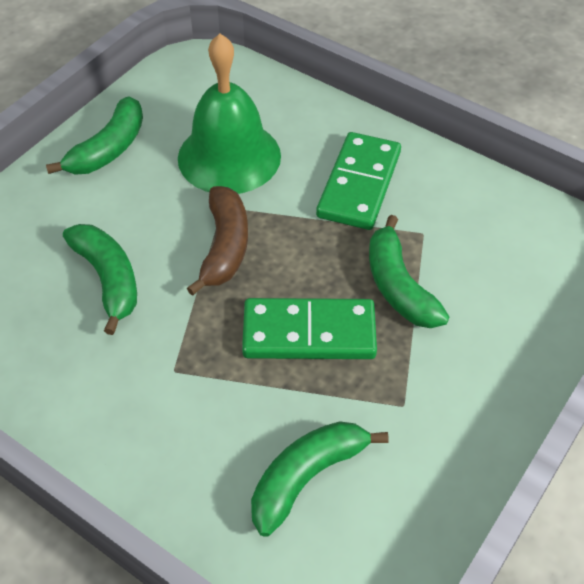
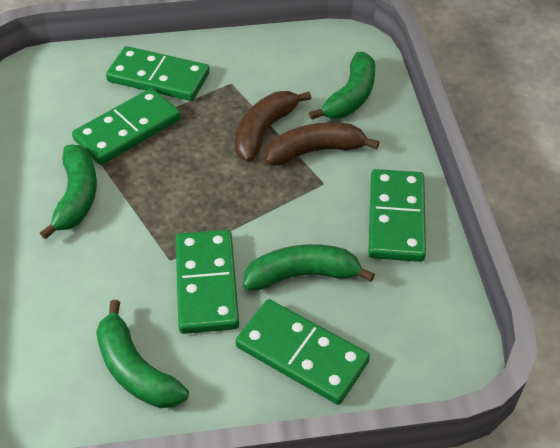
brown banana: 1 -> 2
green bell: 1 -> 0
green domino: 2 -> 5

